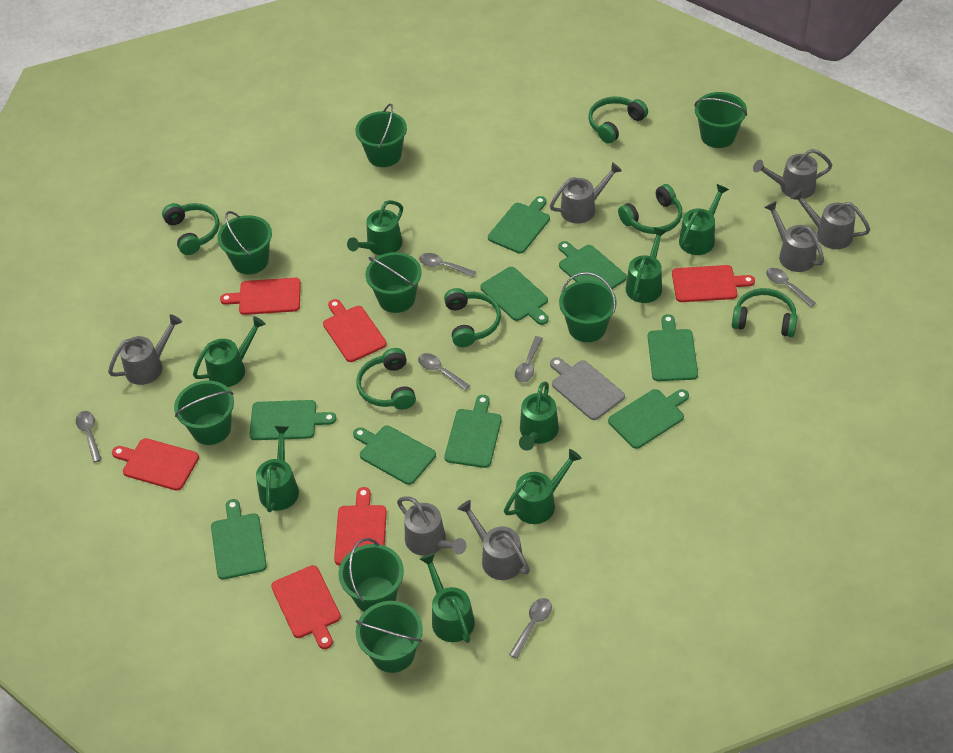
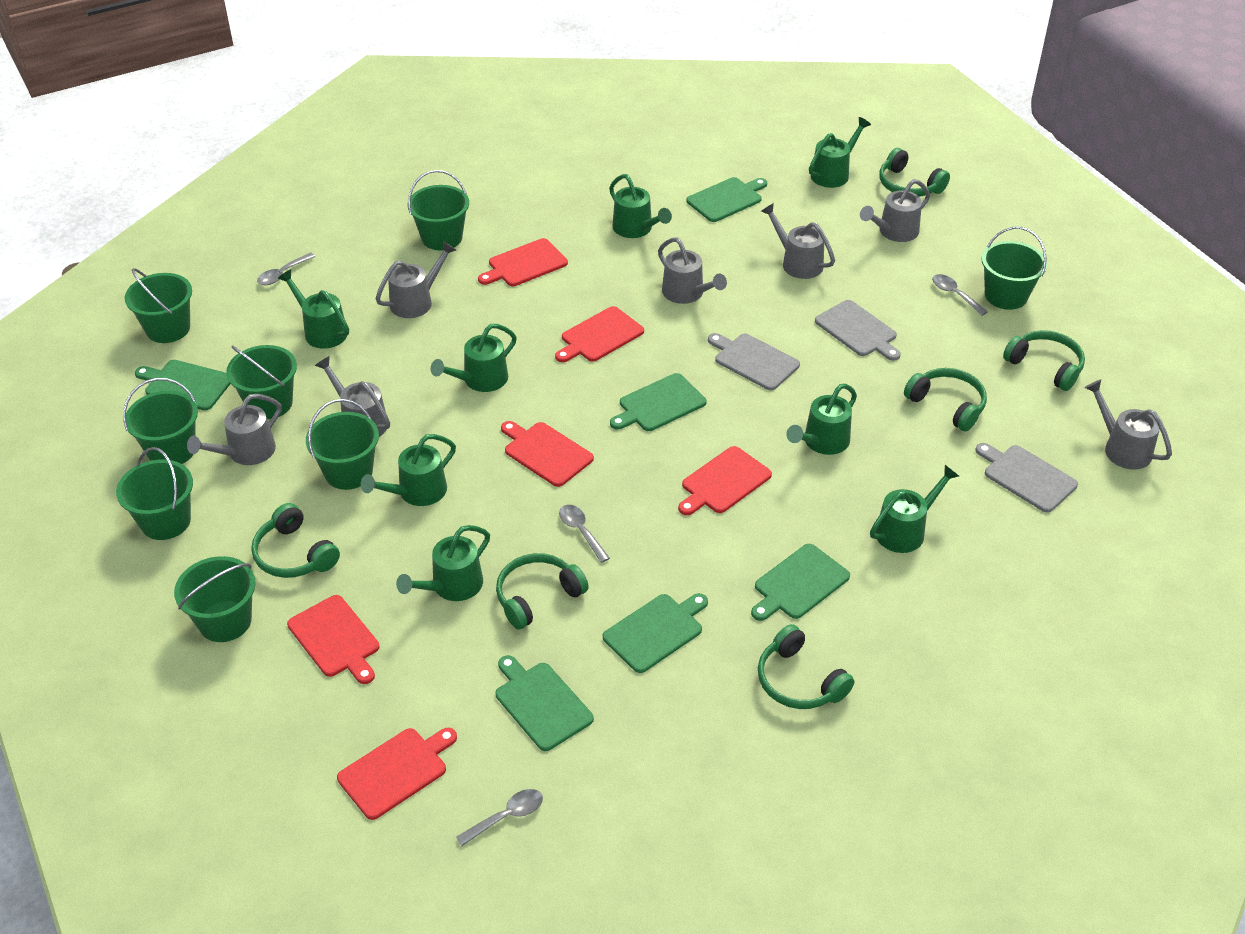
green cutting board: 9 -> 6
grey cutting board: 1 -> 3
grey spoon: 6 -> 4

